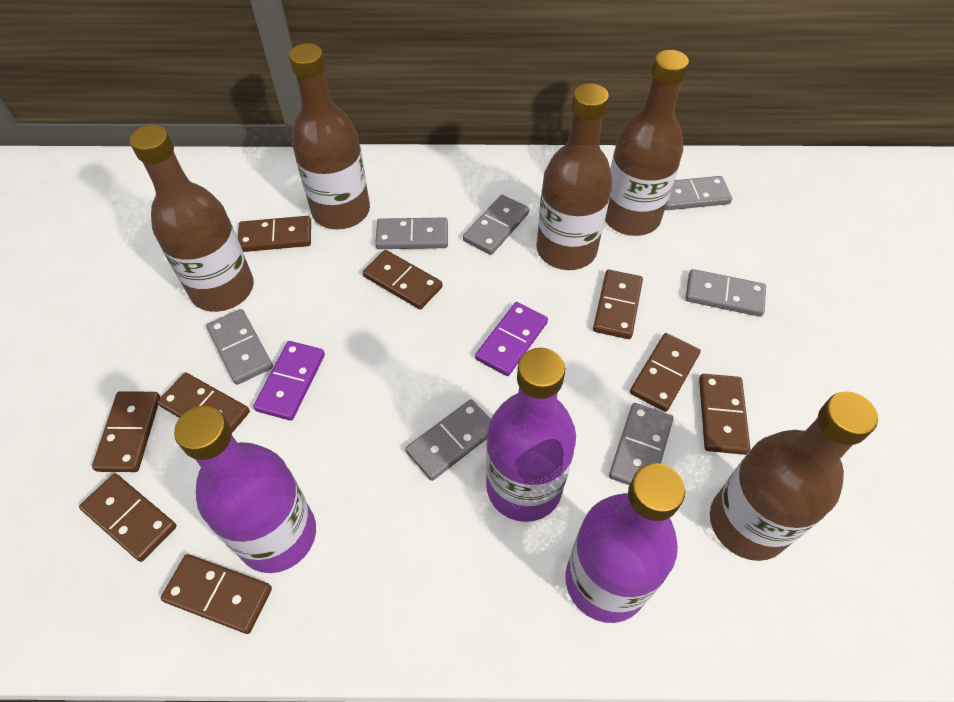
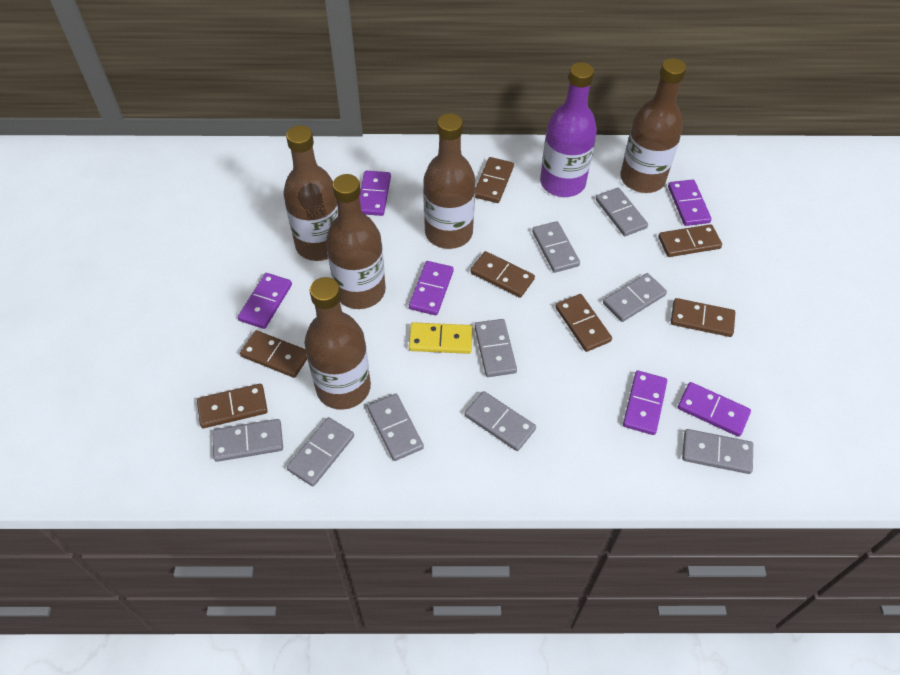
brown domino: 9 -> 7
grey domino: 7 -> 9
purple bottle: 3 -> 1
purple domino: 2 -> 6
yellow domino: 0 -> 1

